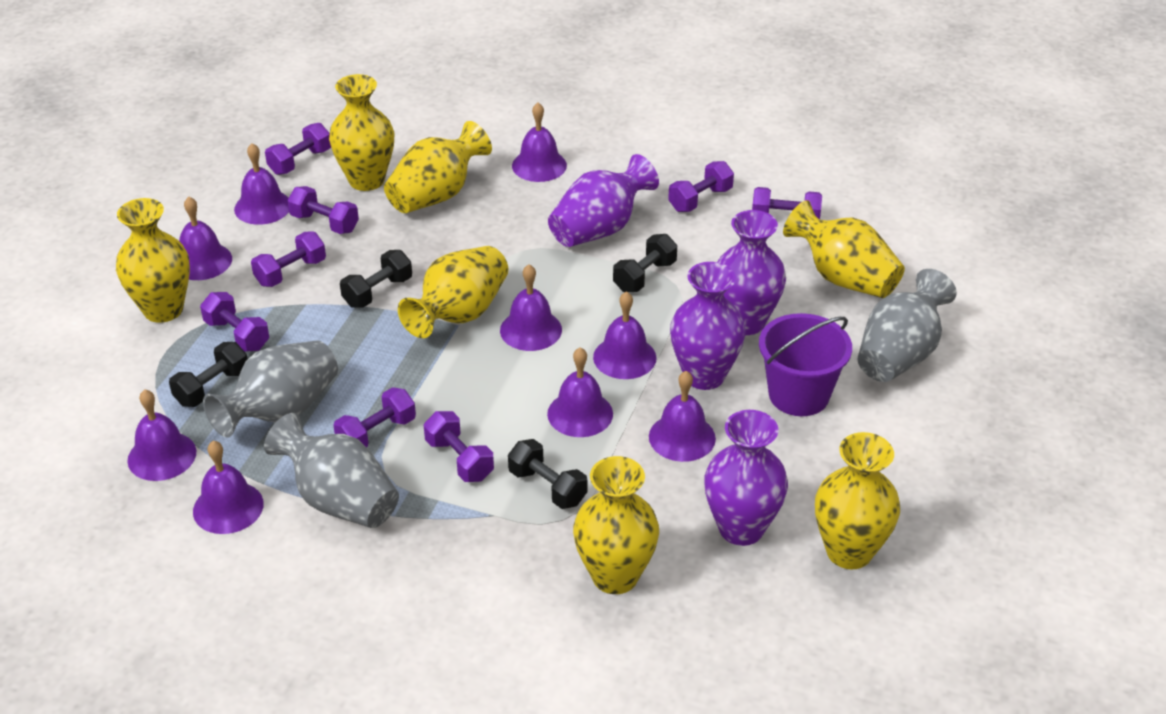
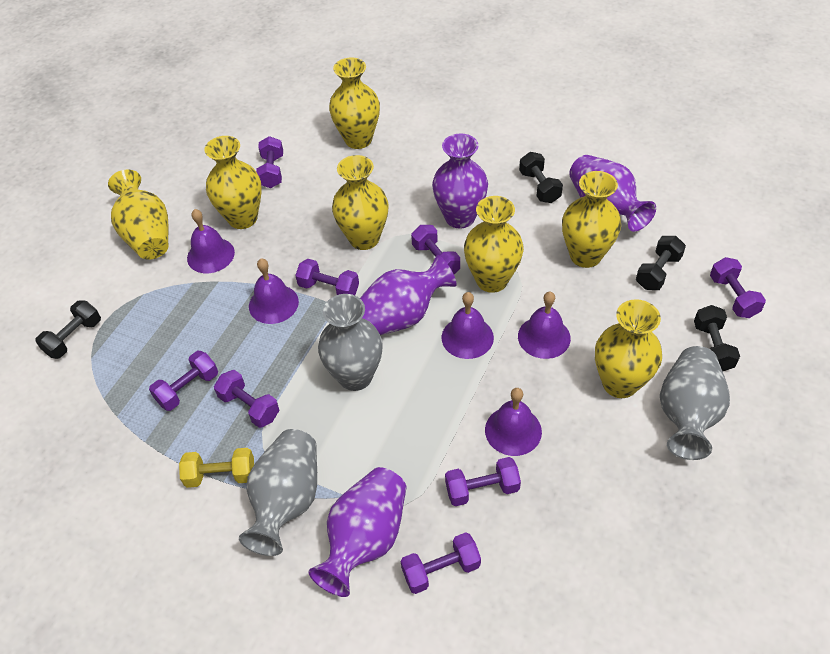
purple bell: 9 -> 5
purple bucket: 1 -> 0
yellow dumbbell: 0 -> 1

